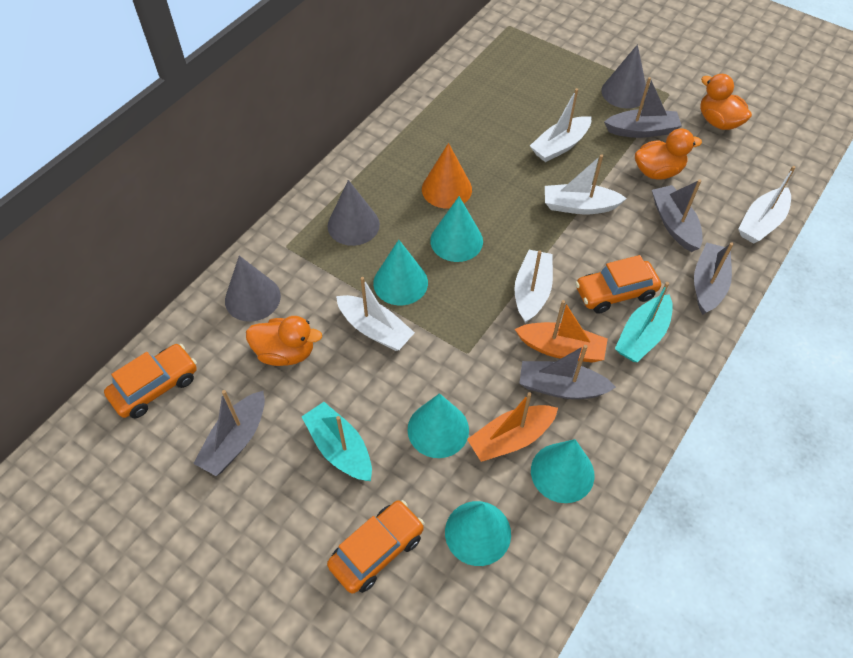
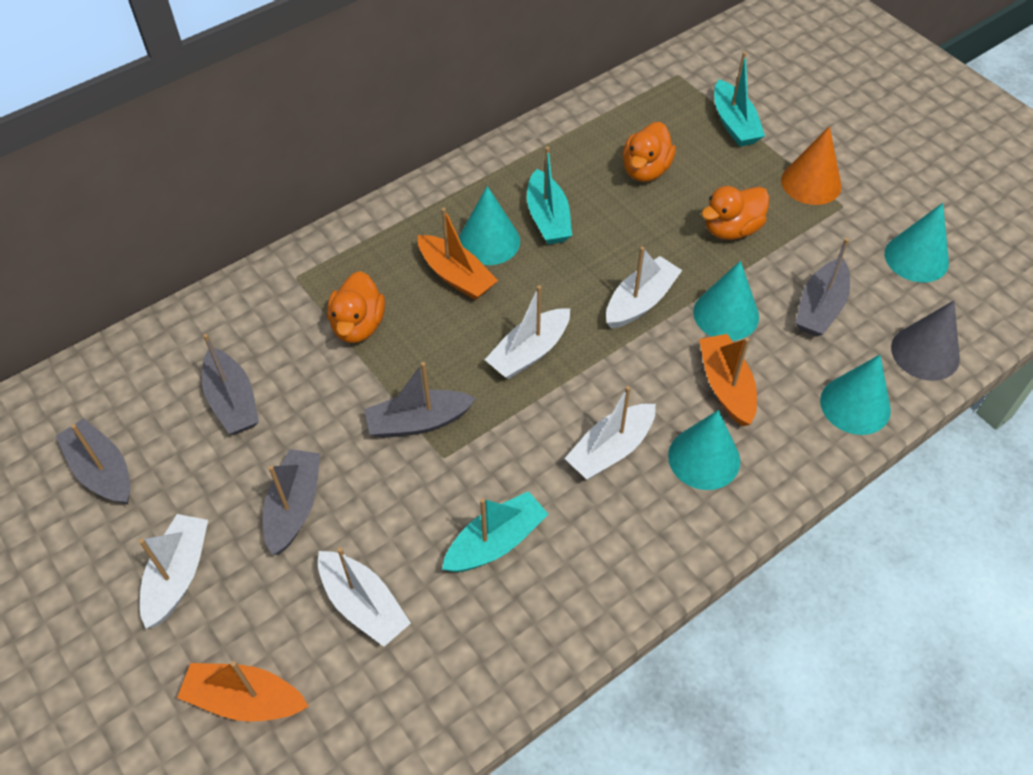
grey cone: 3 -> 1
orange boat: 2 -> 3
orange car: 3 -> 0
turquoise boat: 2 -> 3

